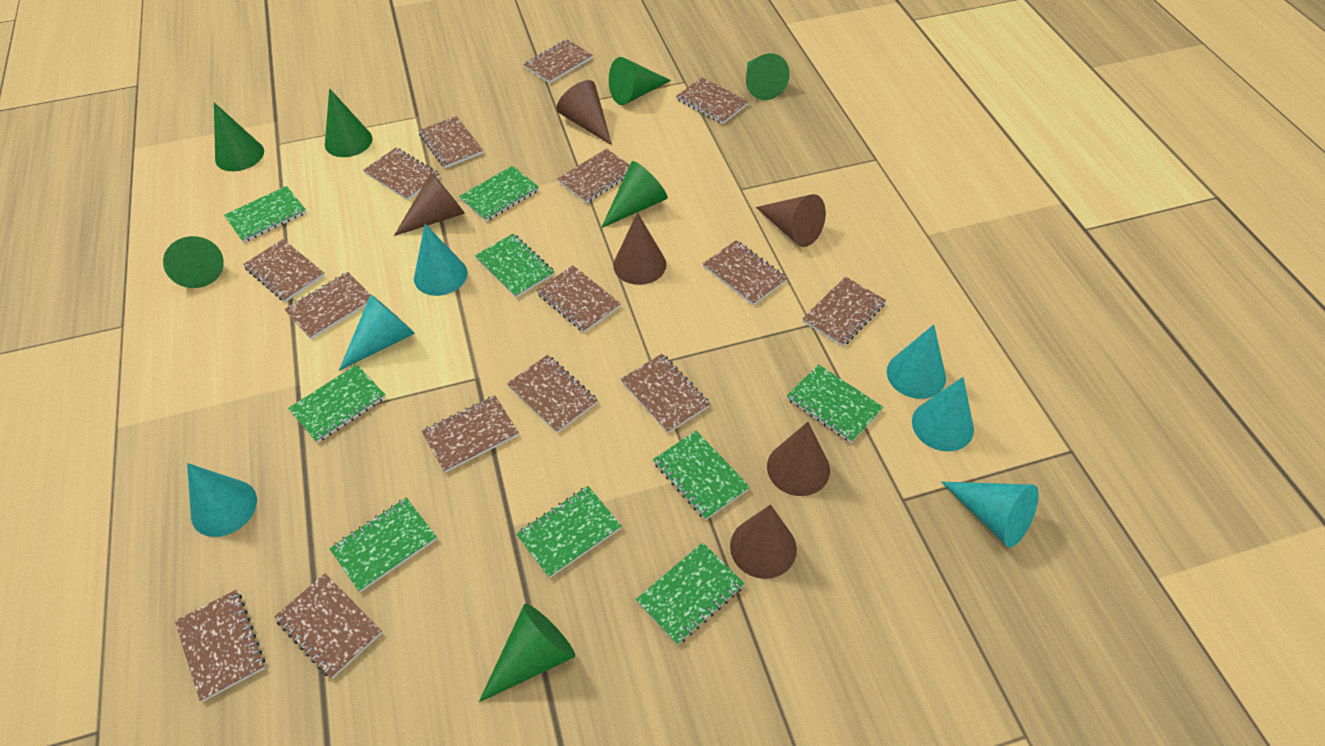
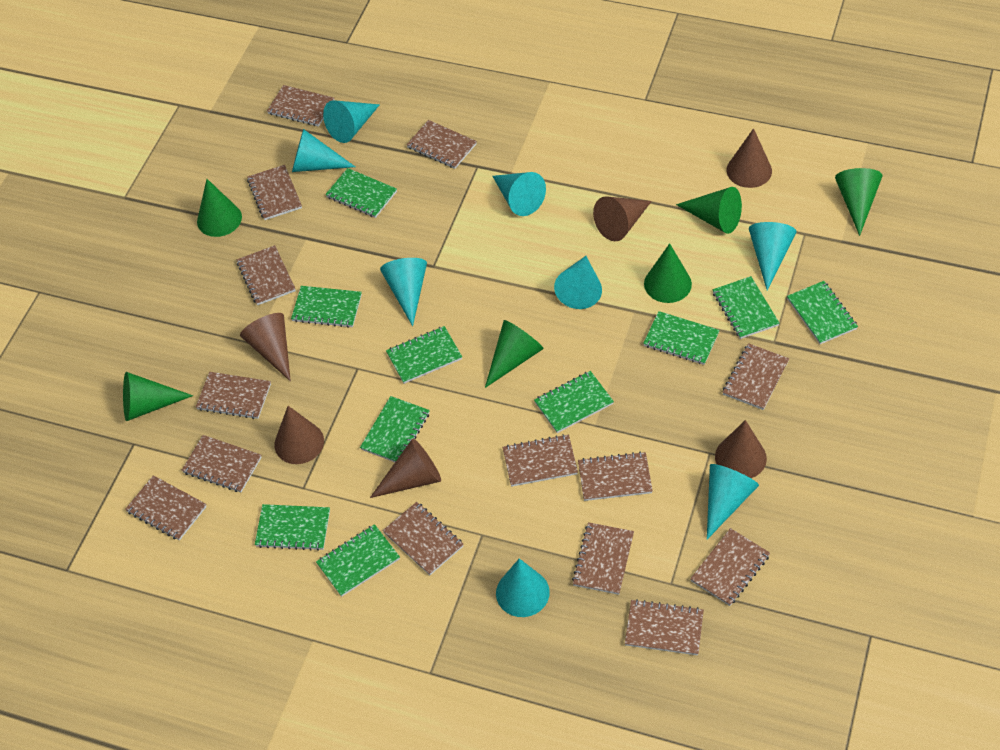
brown notebook: 15 -> 14
green cone: 7 -> 6
green notebook: 9 -> 10
turquoise cone: 6 -> 8

